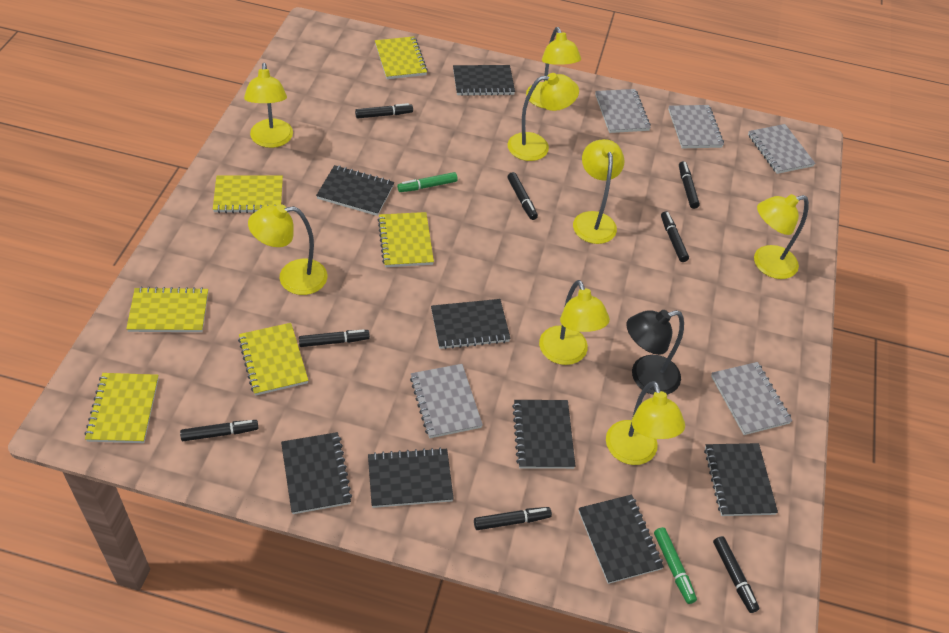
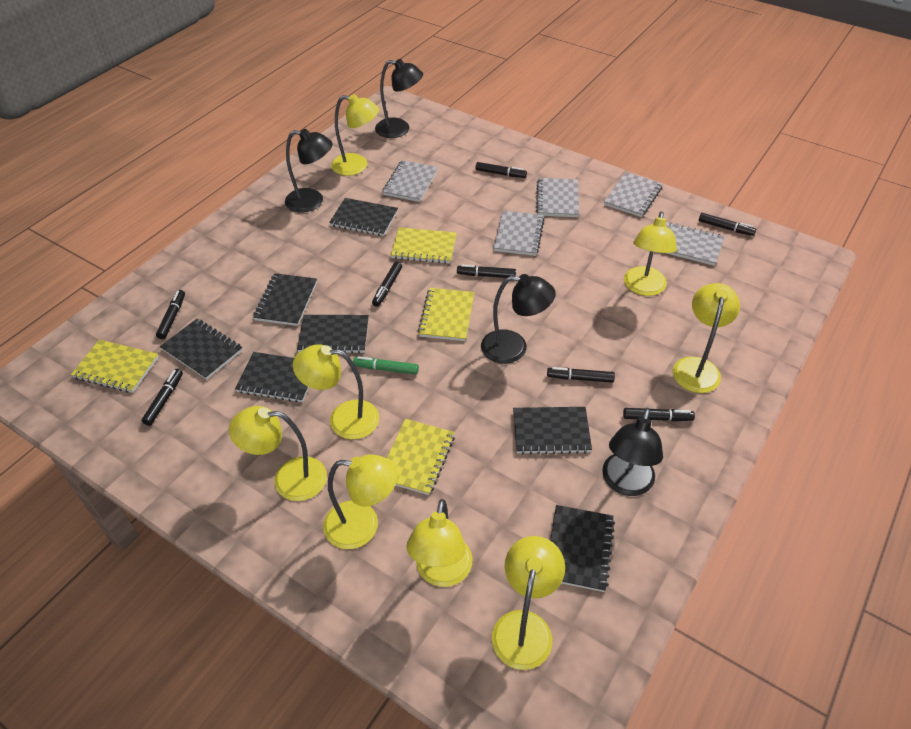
black lamp: 1 -> 4
black notebook: 8 -> 7
green marker: 2 -> 1
yellow notebook: 6 -> 4

